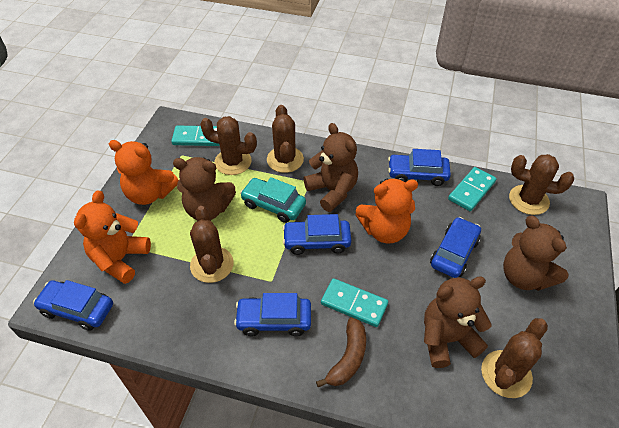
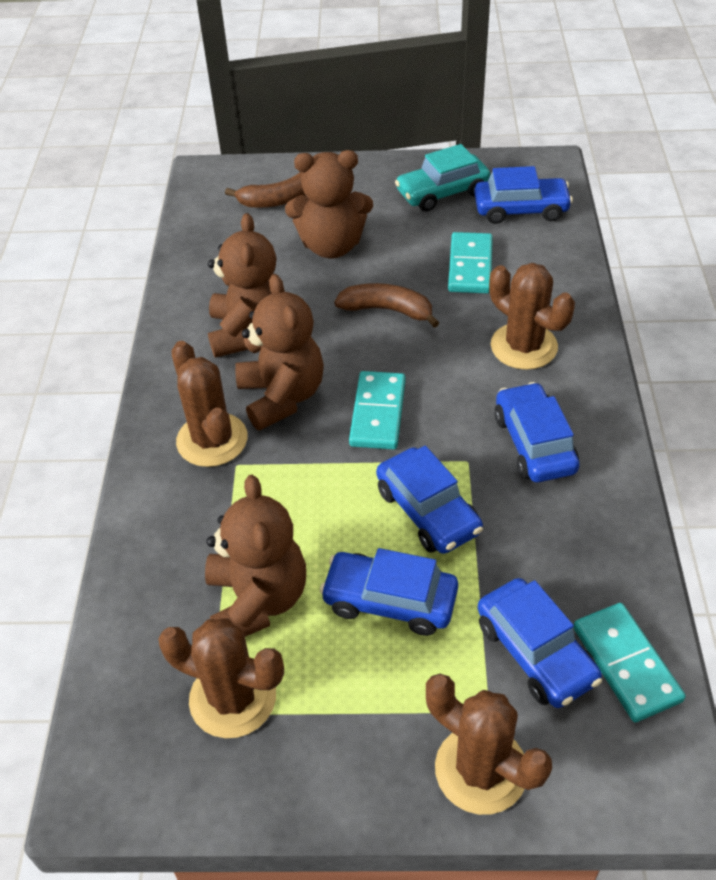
brown banana: 1 -> 2
brown cactus: 5 -> 4
orange teddy bear: 3 -> 0

